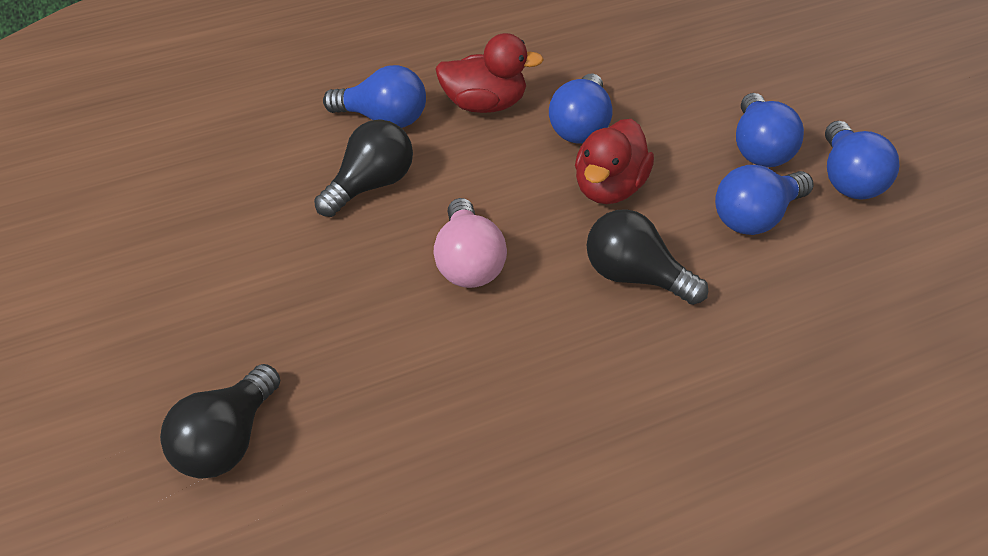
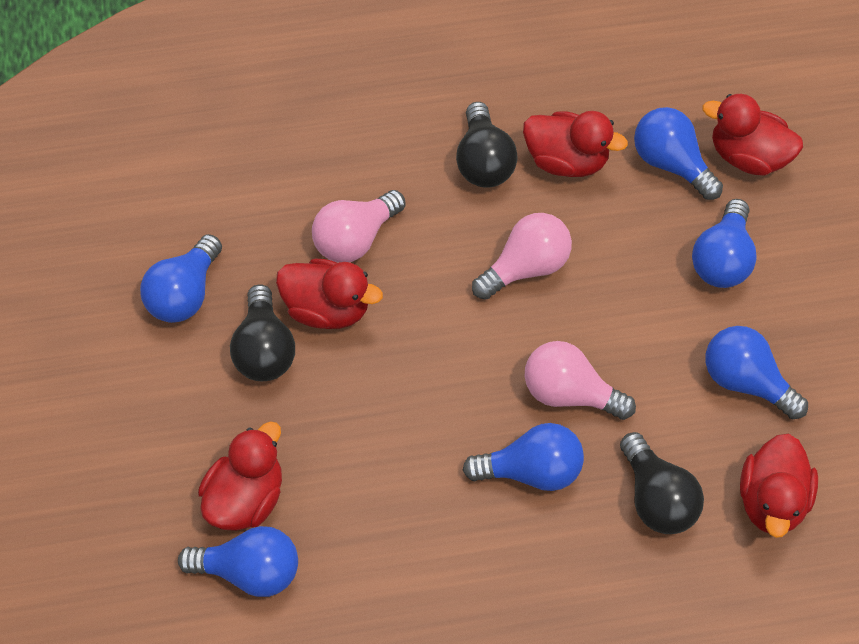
blue light bulb: 5 -> 6
pink light bulb: 1 -> 3
red duck: 2 -> 5

